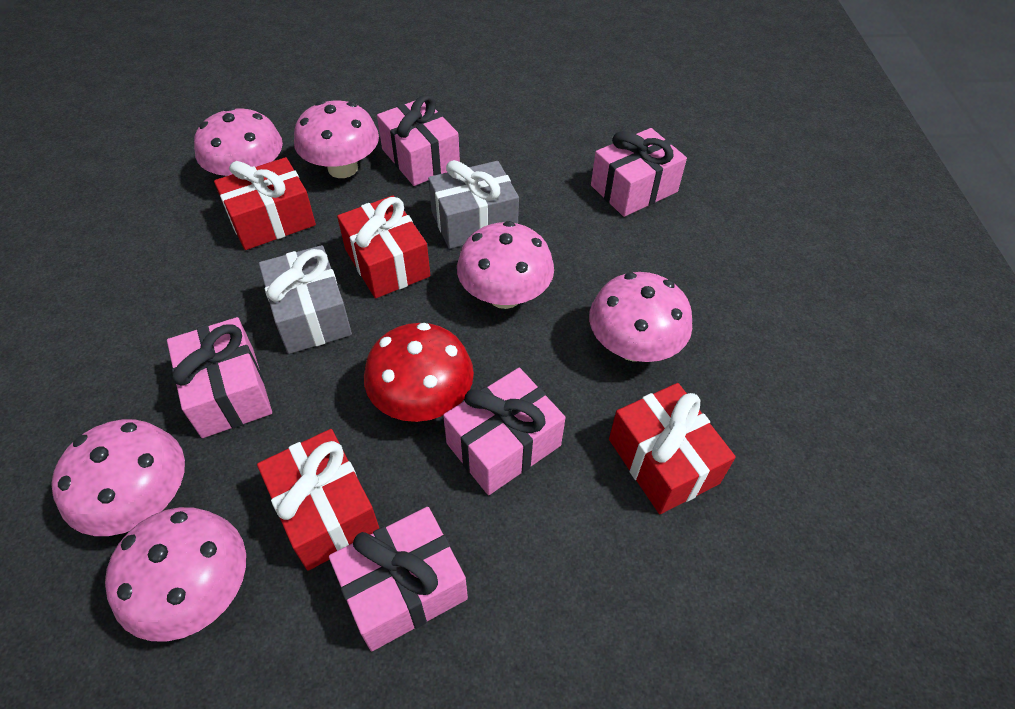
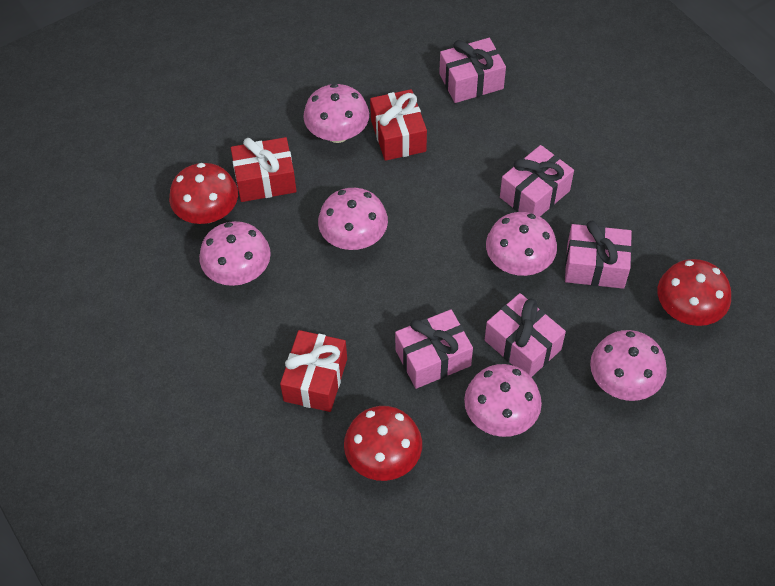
grey gift: 2 -> 0
red gift: 4 -> 3
red mushroom: 1 -> 3

